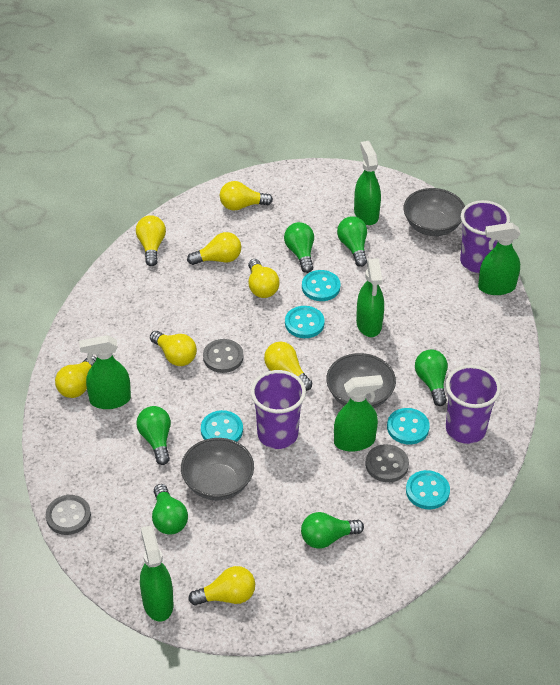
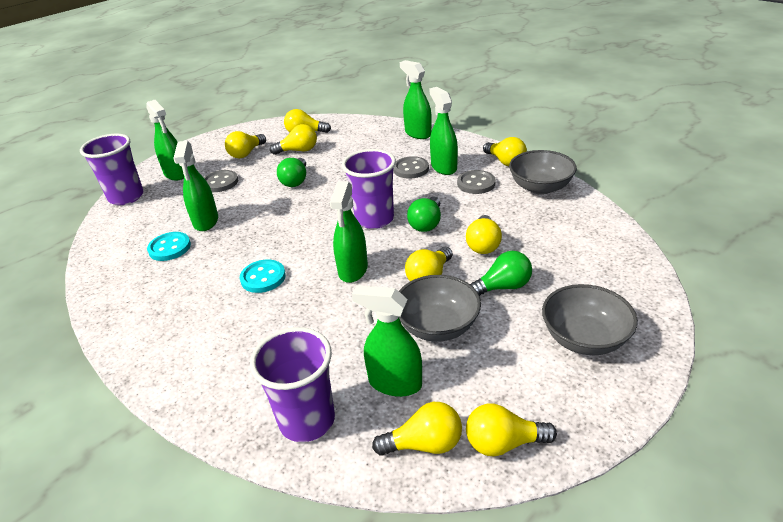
green light bulb: 6 -> 3
turquoise button: 5 -> 2

